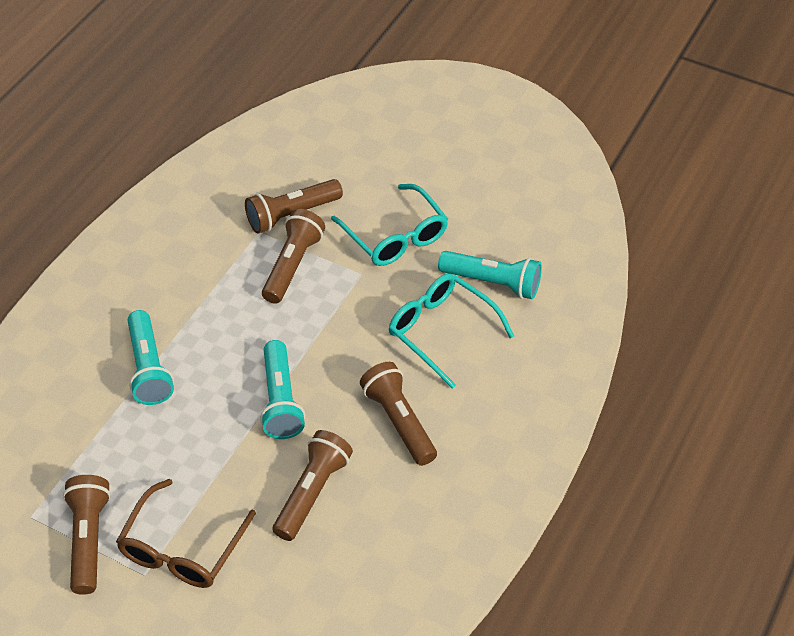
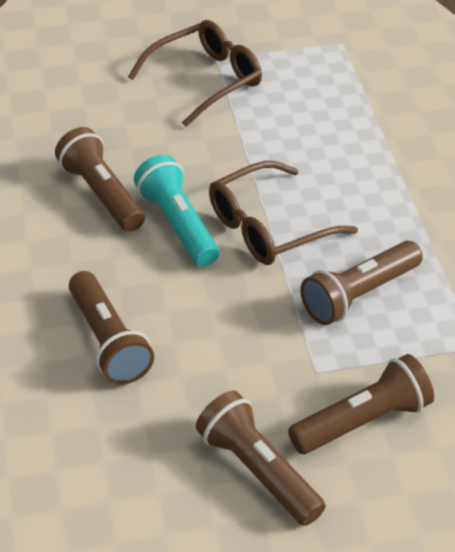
brown glasses: 1 -> 2
turquoise flashlight: 3 -> 1
turquoise glasses: 2 -> 0

